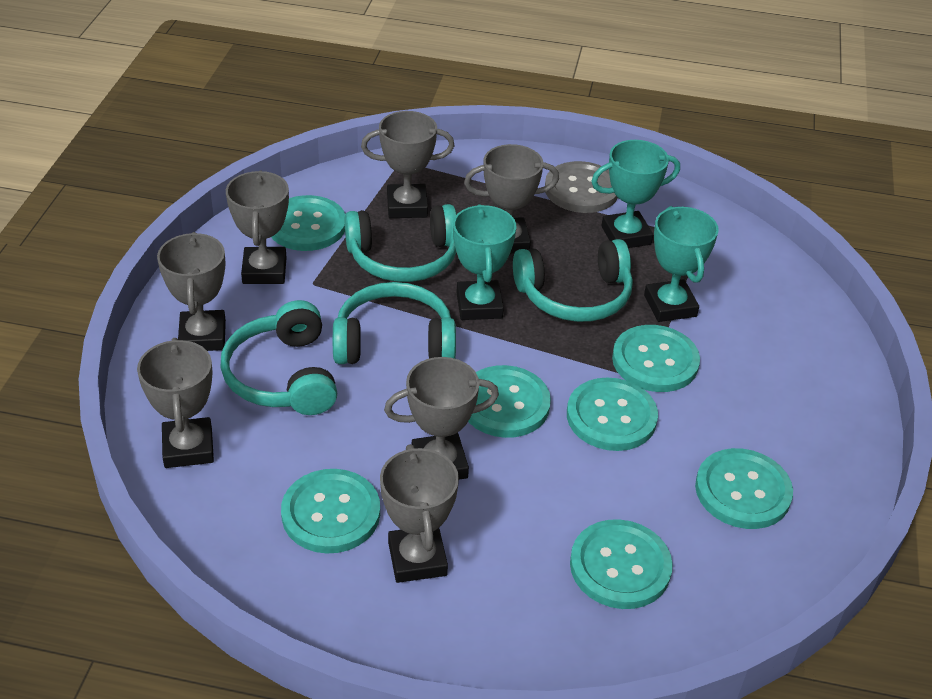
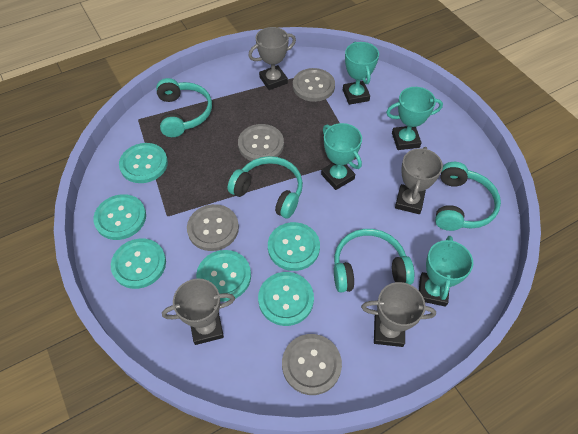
grey button: 1 -> 4
grey trophy: 7 -> 4
turquoise button: 7 -> 6
turquoise trophy: 3 -> 4

